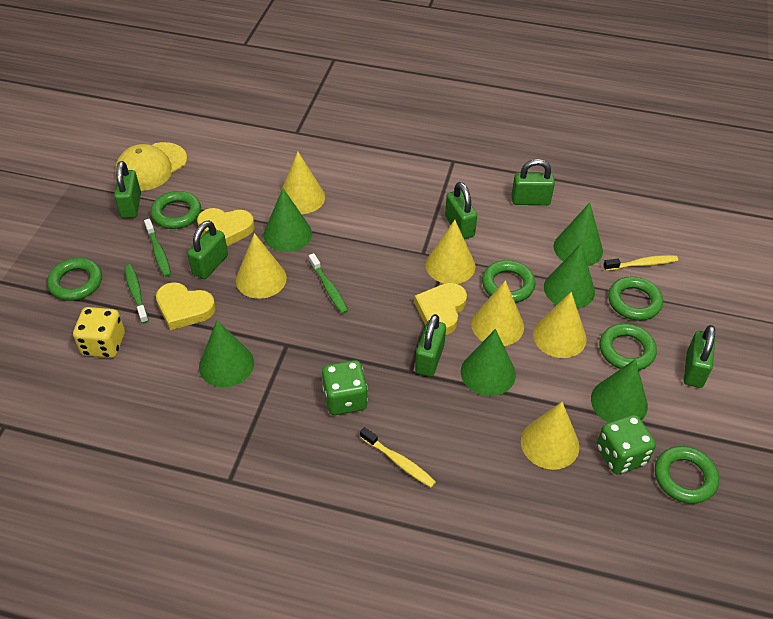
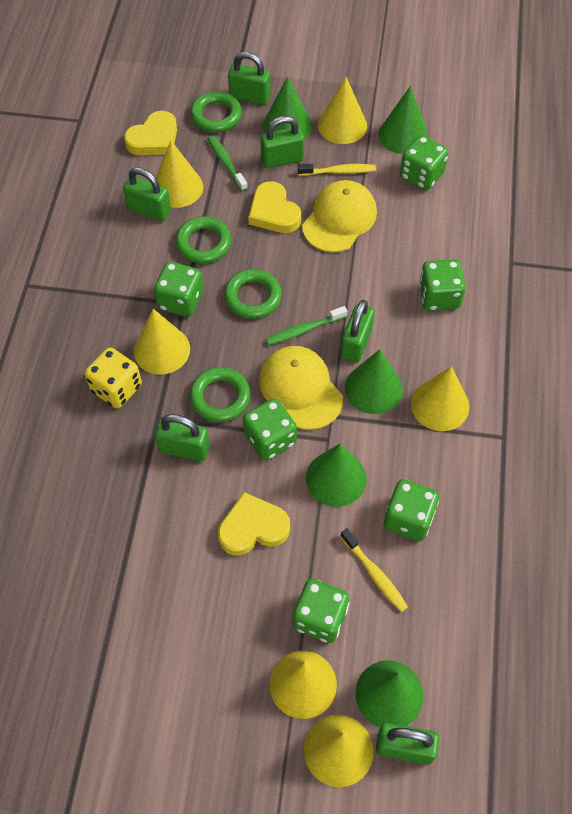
green cone: 6 -> 5
green dice: 2 -> 6
green ring: 6 -> 4
green toothbrush: 3 -> 2
yellow cap: 1 -> 2

